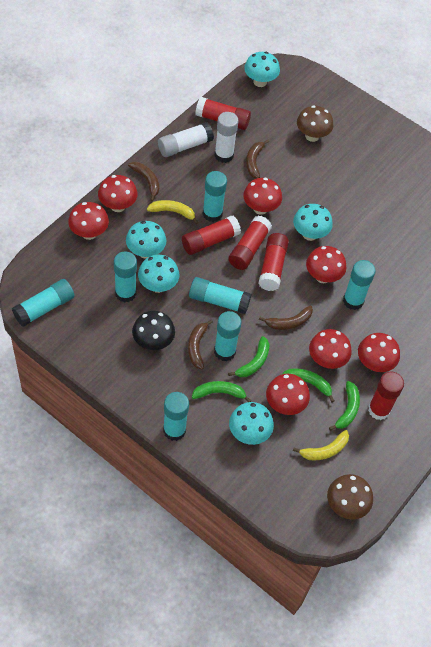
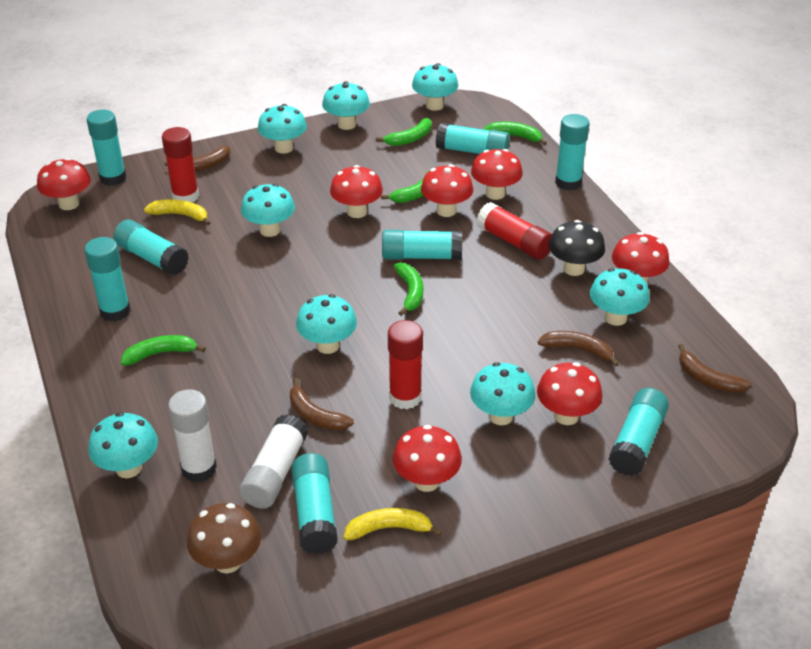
brown mushroom: 2 -> 1
green banana: 4 -> 5
red glue stick: 5 -> 3
turquoise glue stick: 7 -> 8
turquoise mushroom: 5 -> 8

